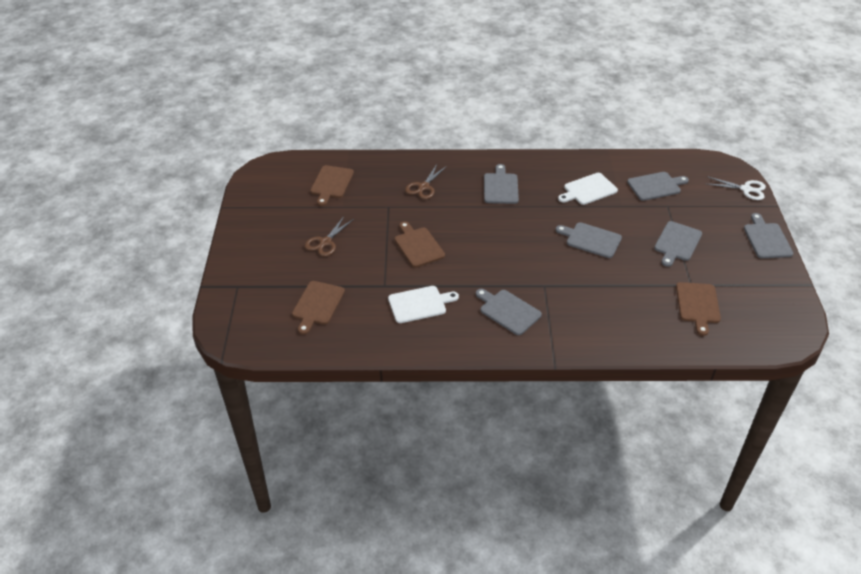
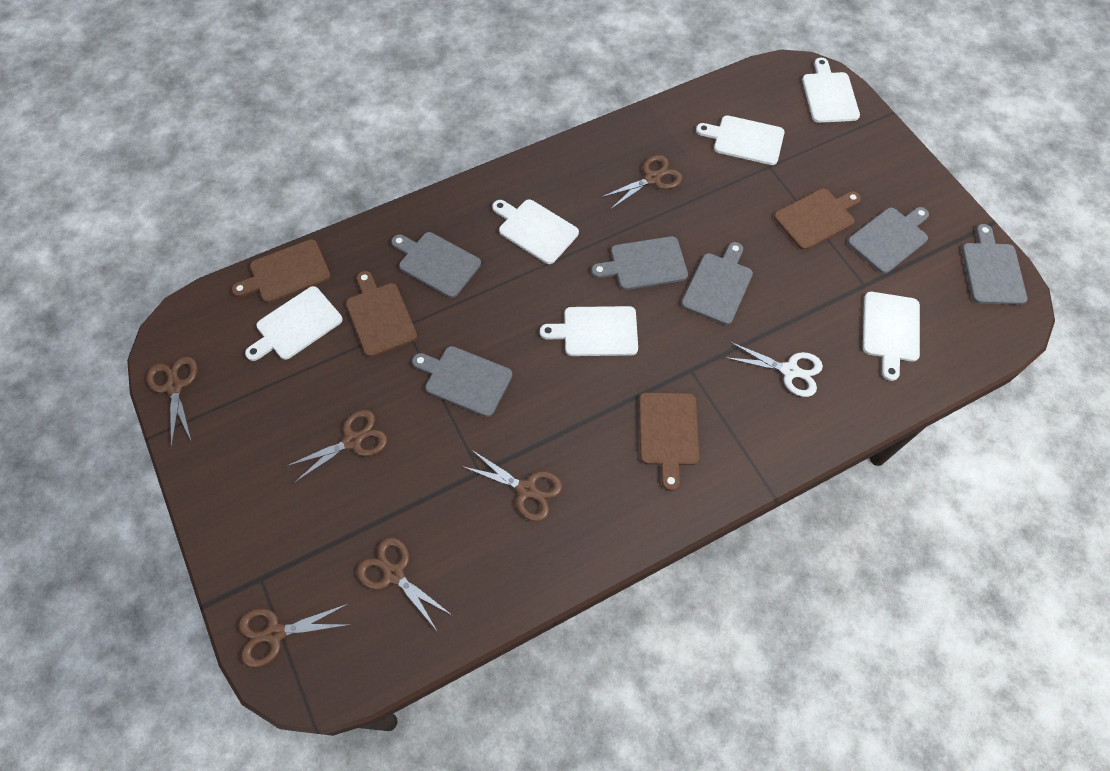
brown scissors: 2 -> 6
white cutting board: 2 -> 6

